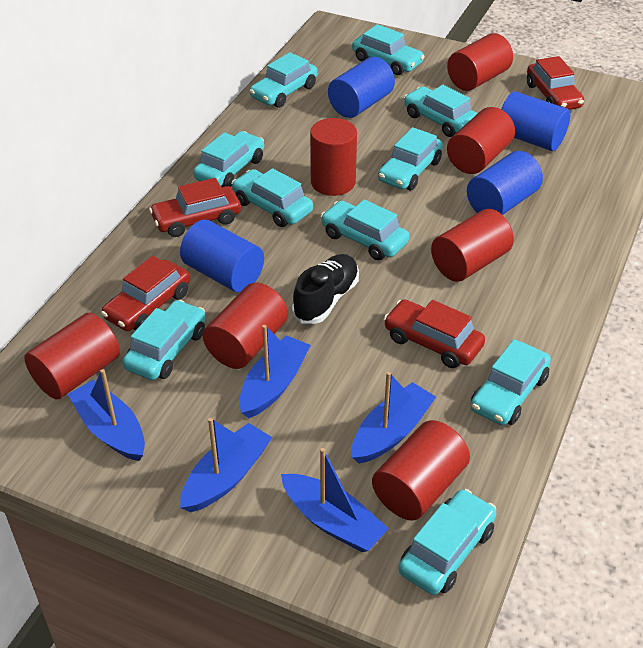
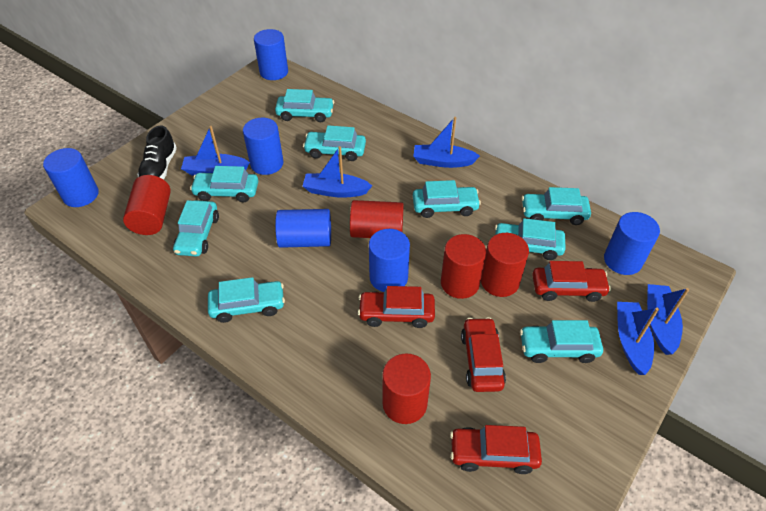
blue cylinder: 4 -> 6
red cylinder: 7 -> 5
turquoise car: 10 -> 9

